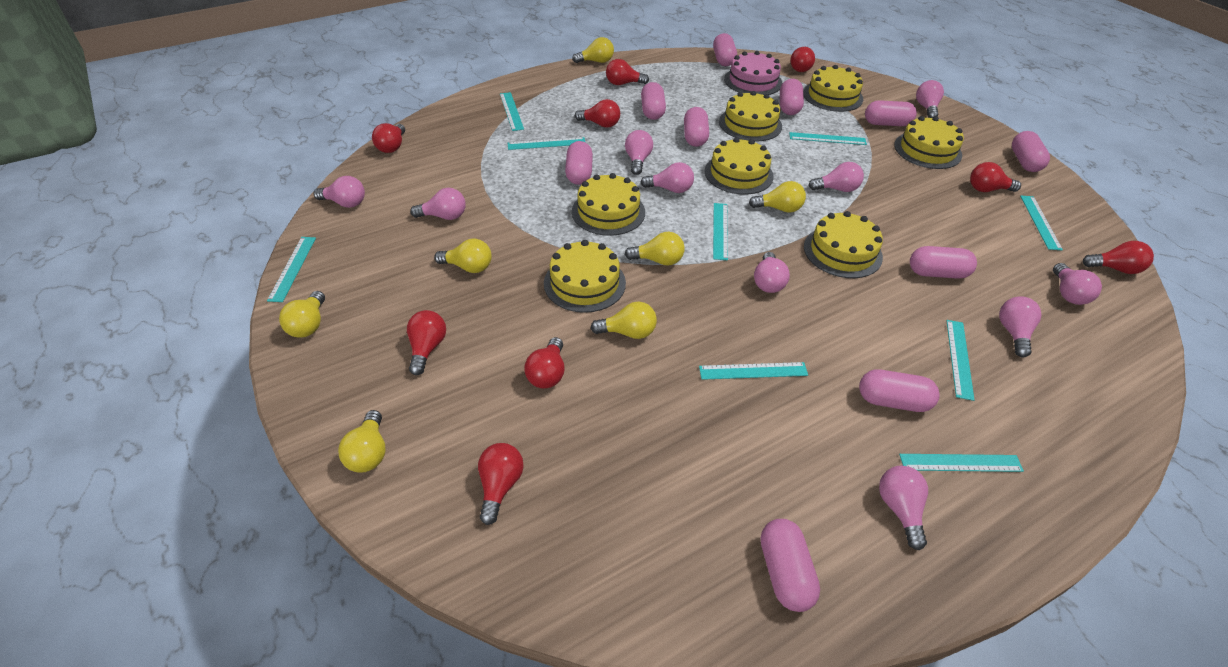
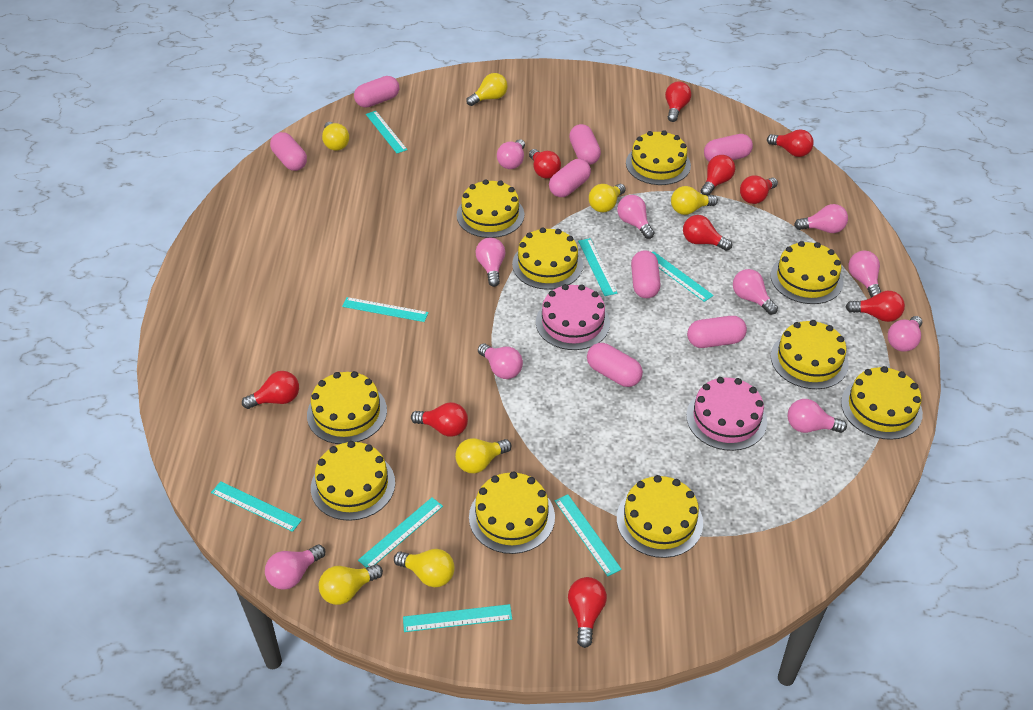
pink cake: 1 -> 2
pink capsule: 10 -> 8
red light bulb: 9 -> 10
turquoise ruler: 9 -> 8
yellow cake: 7 -> 10

